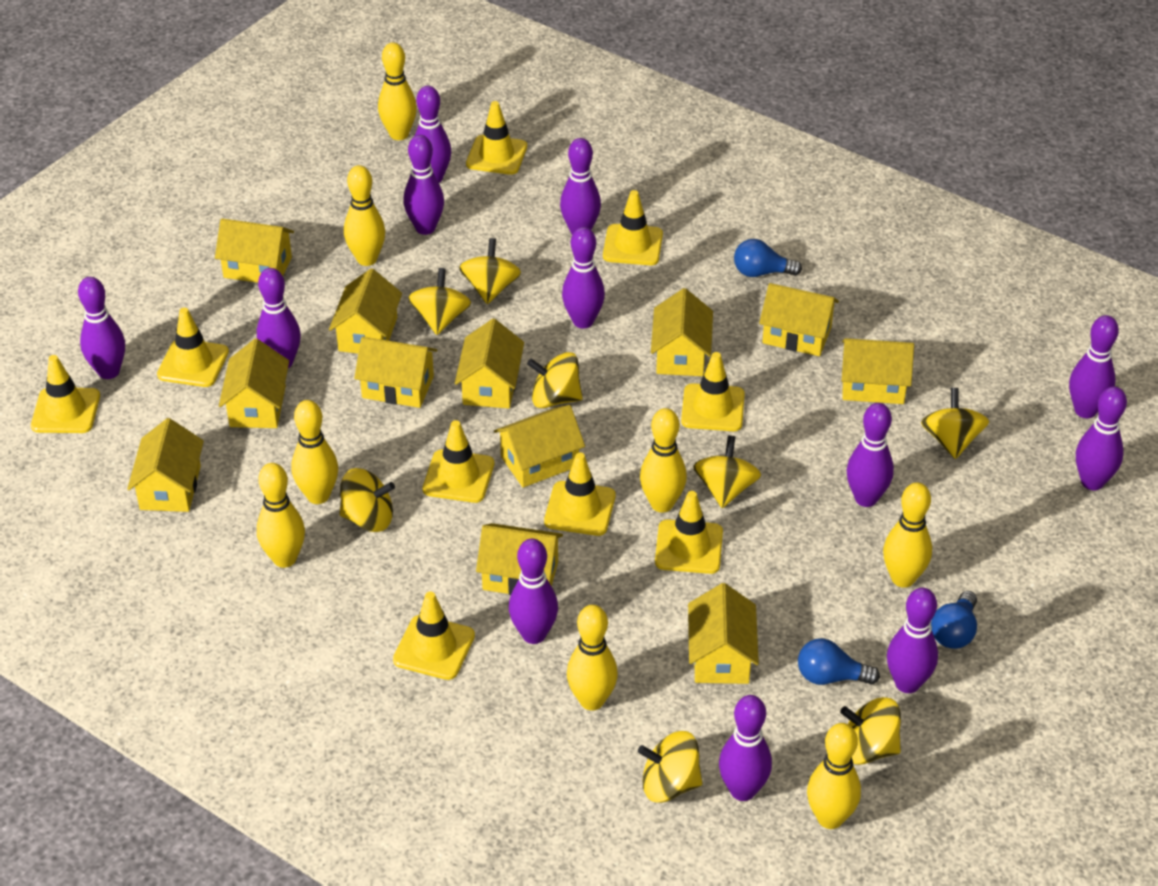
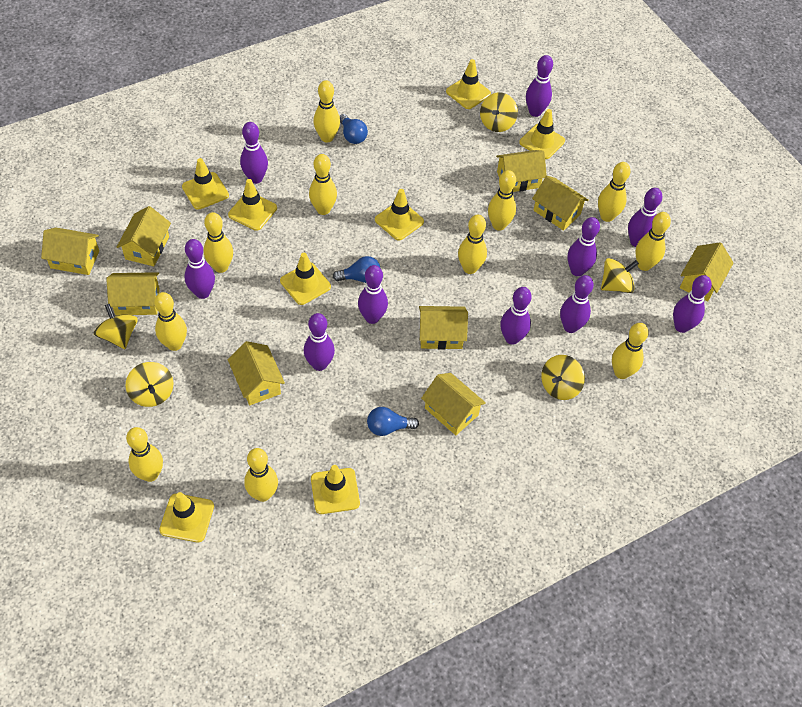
purple bowling pin: 12 -> 10
yellow bowling pin: 8 -> 11
yellow house: 12 -> 9
yellow spinning top: 8 -> 5
yellow traffic cone: 9 -> 8

